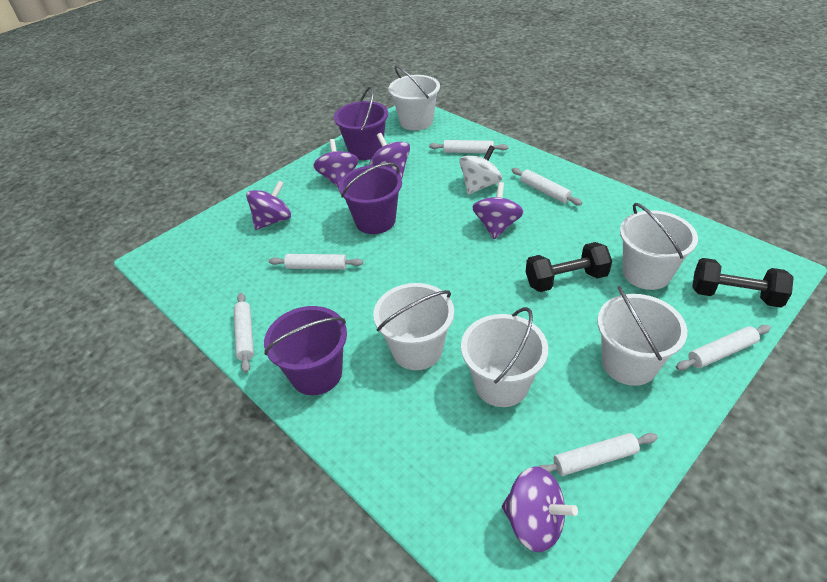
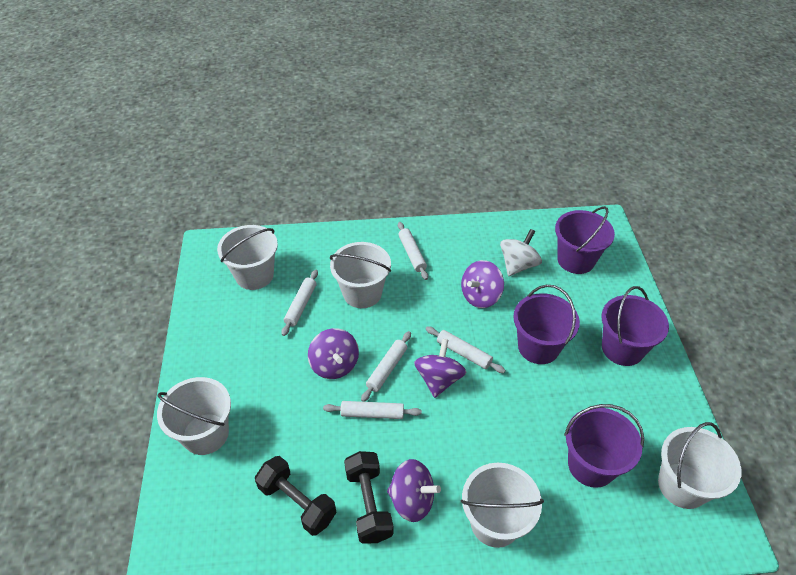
purple bucket: 3 -> 4
purple spinning top: 5 -> 4
white rolling pin: 6 -> 5

